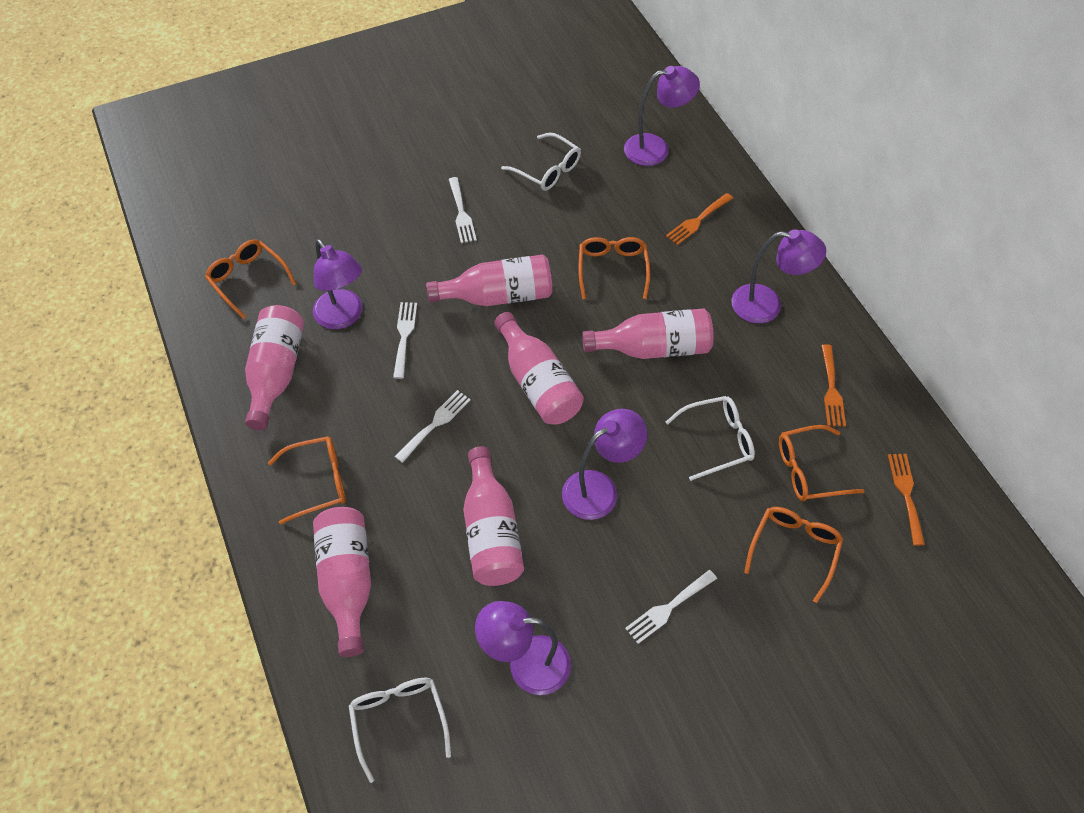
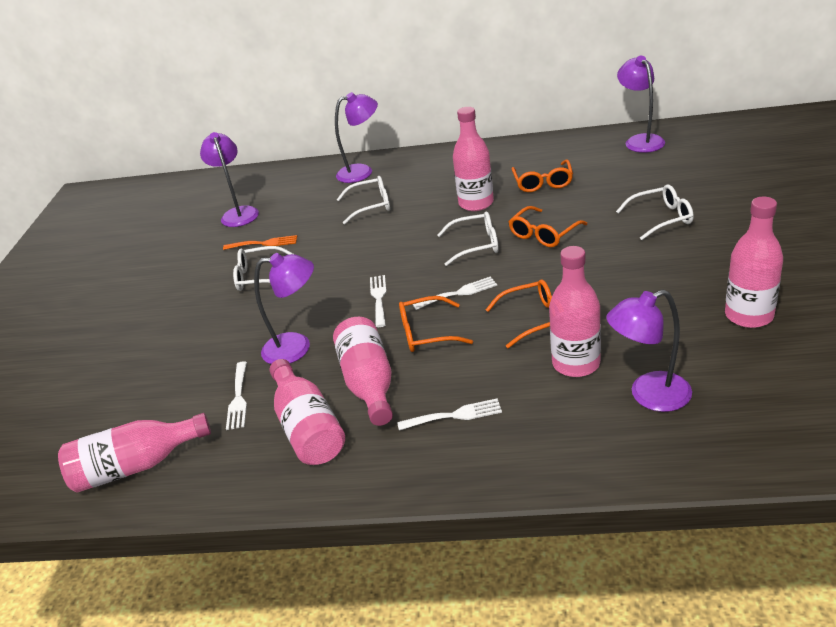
orange fork: 3 -> 1
orange glasses: 5 -> 4
white glasses: 3 -> 4

